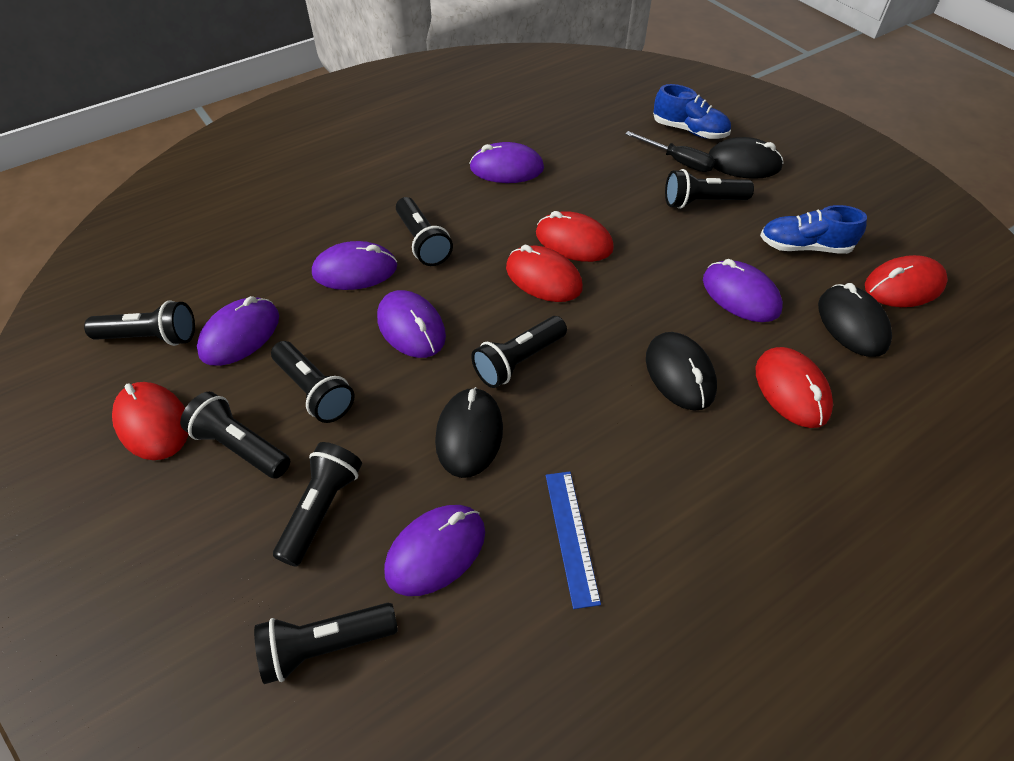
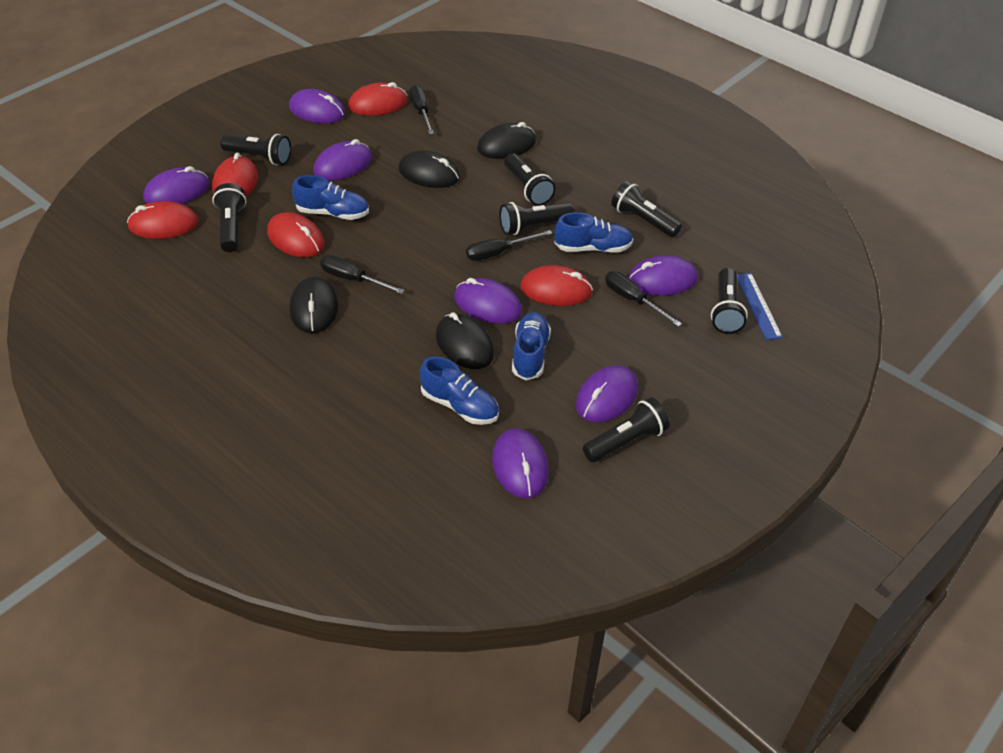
black flashlight: 8 -> 7
black screwdriver: 1 -> 4
blue shoe: 2 -> 4
purple mouse: 6 -> 7

